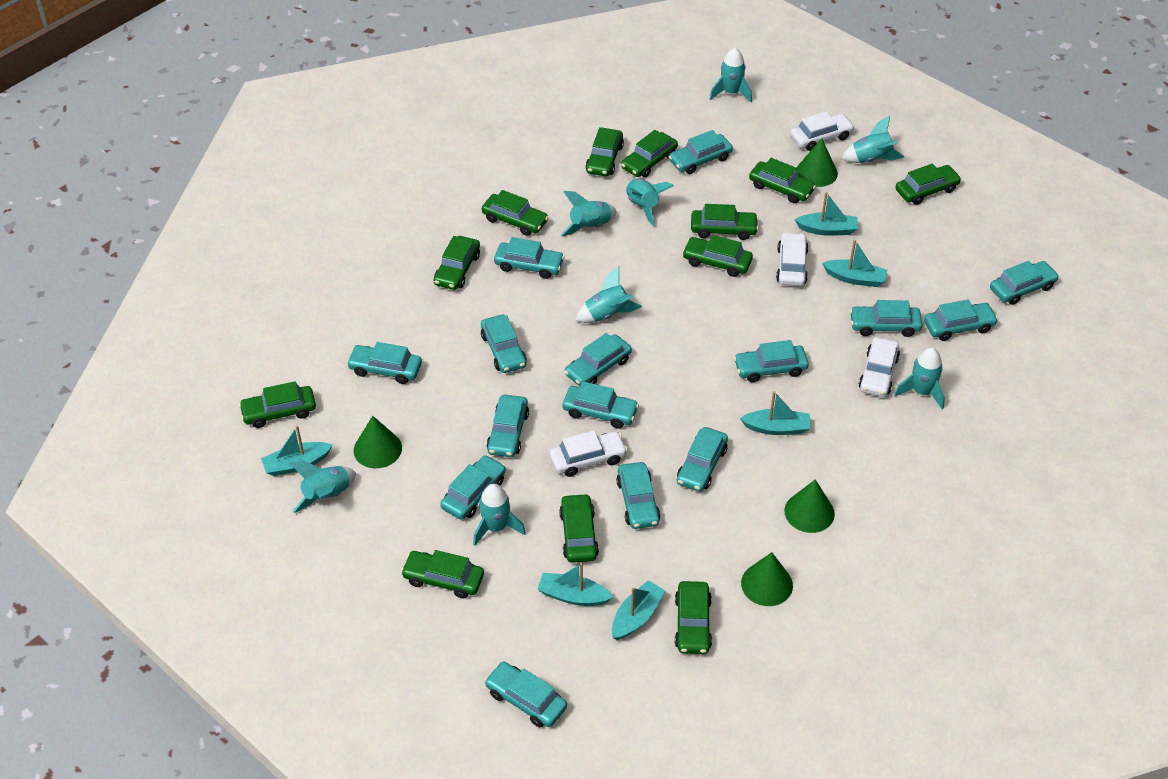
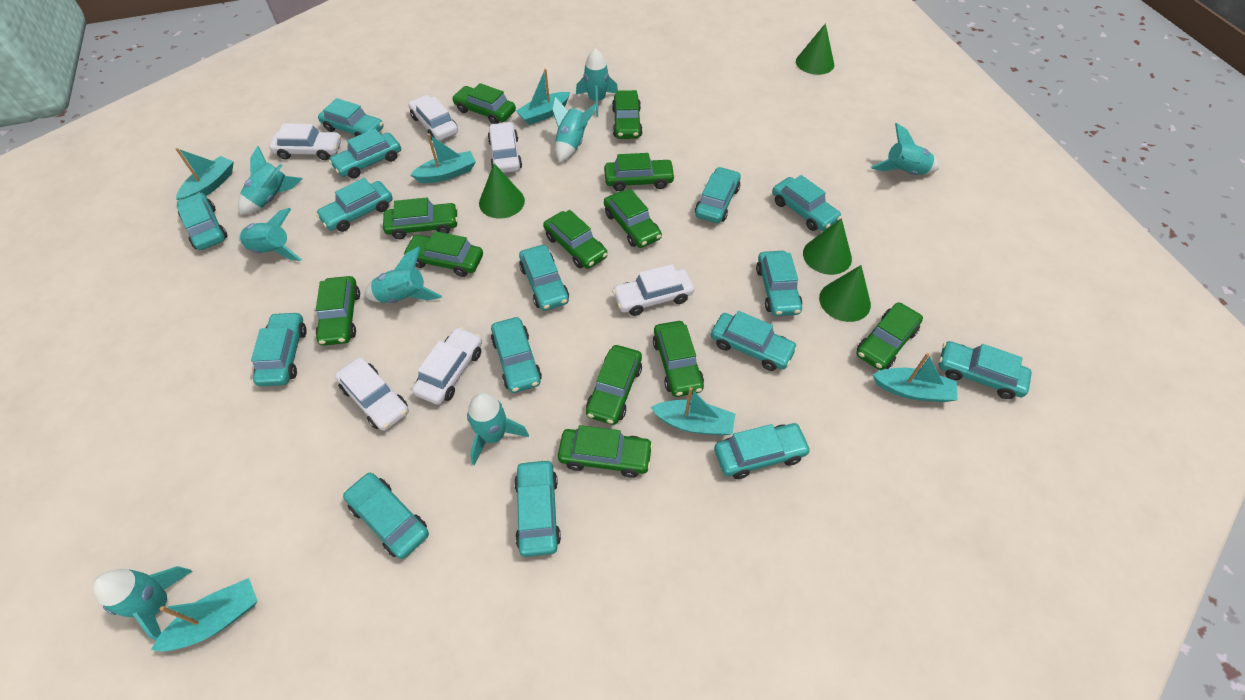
white car: 4 -> 6

